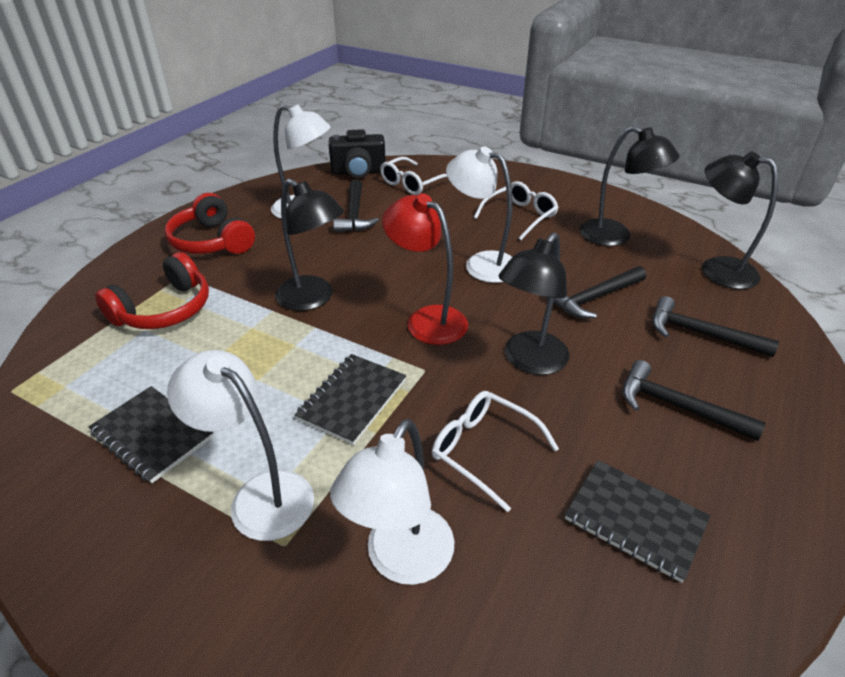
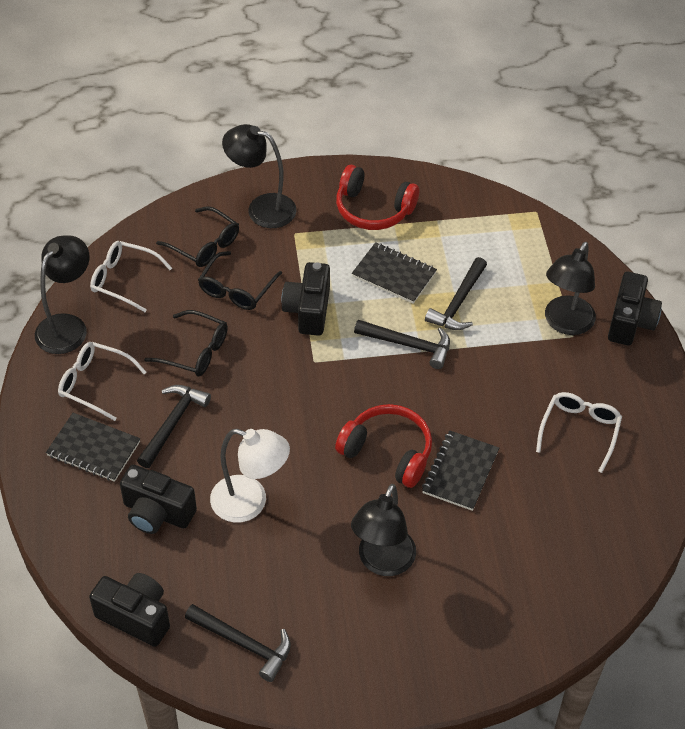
black camera: 1 -> 4
black glasses: 0 -> 3
red lamp: 1 -> 0
white lamp: 4 -> 1

